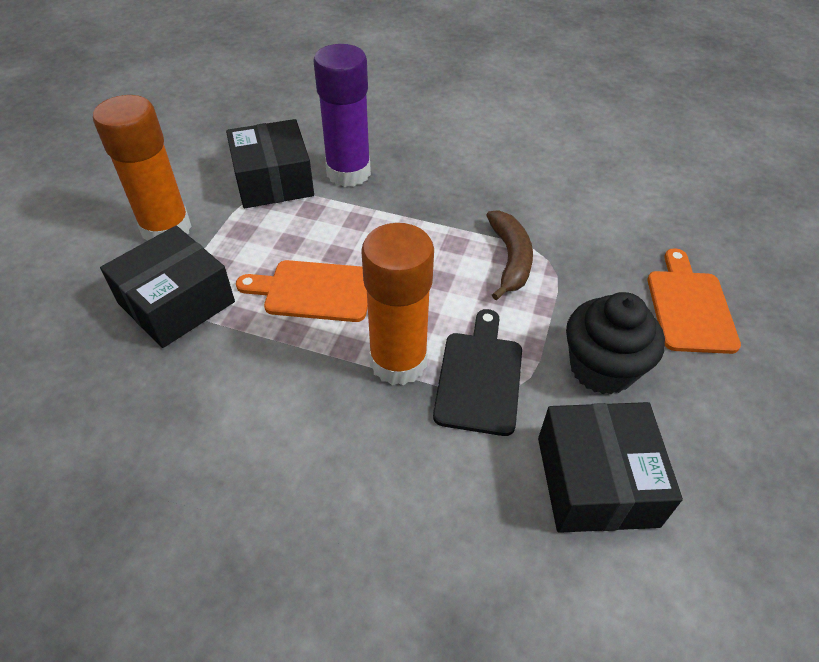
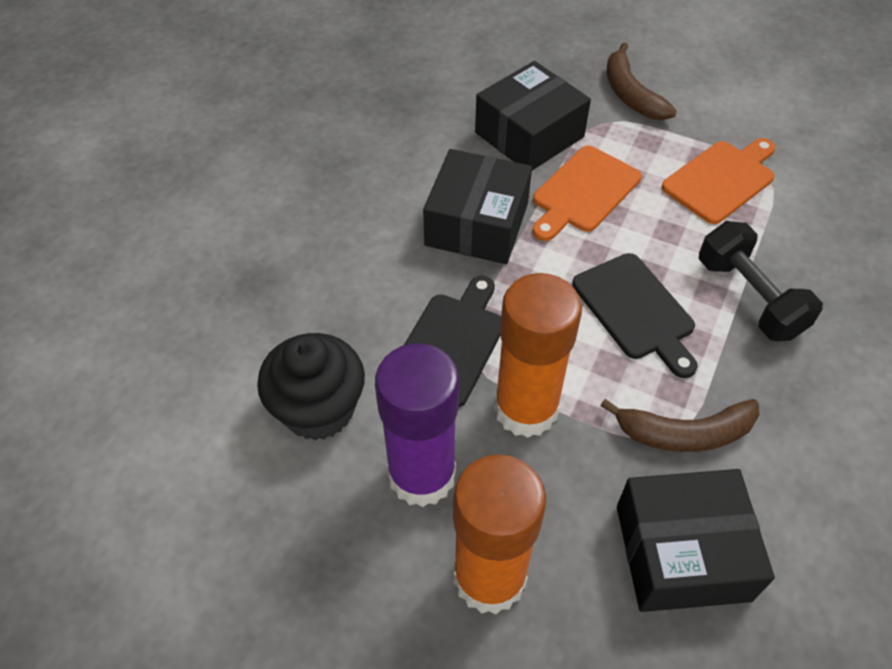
black cutting board: 1 -> 2
black dumbbell: 0 -> 1
brown banana: 1 -> 2

